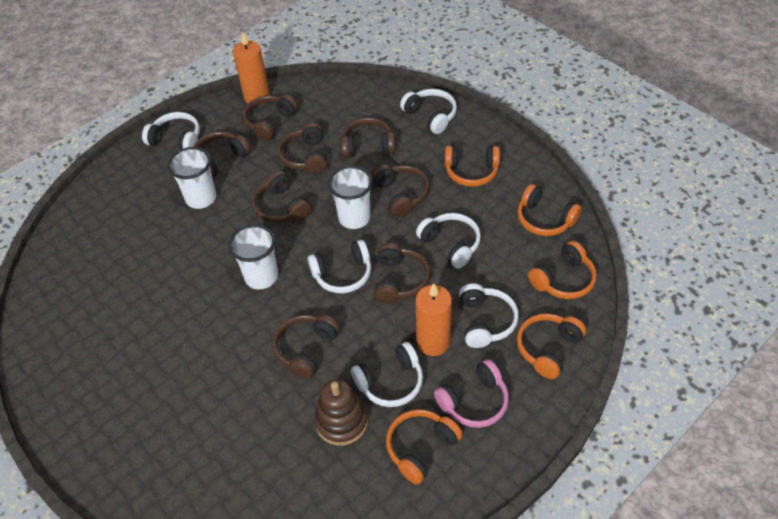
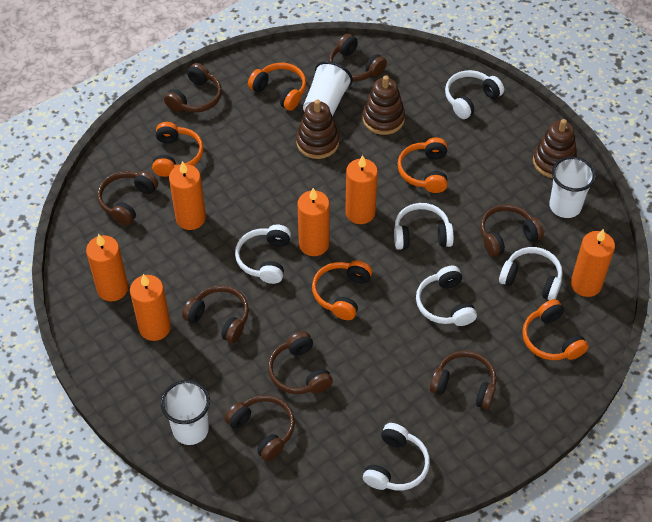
brown stacking toy: 1 -> 3
orange candle: 2 -> 6
pink headphones: 1 -> 0

